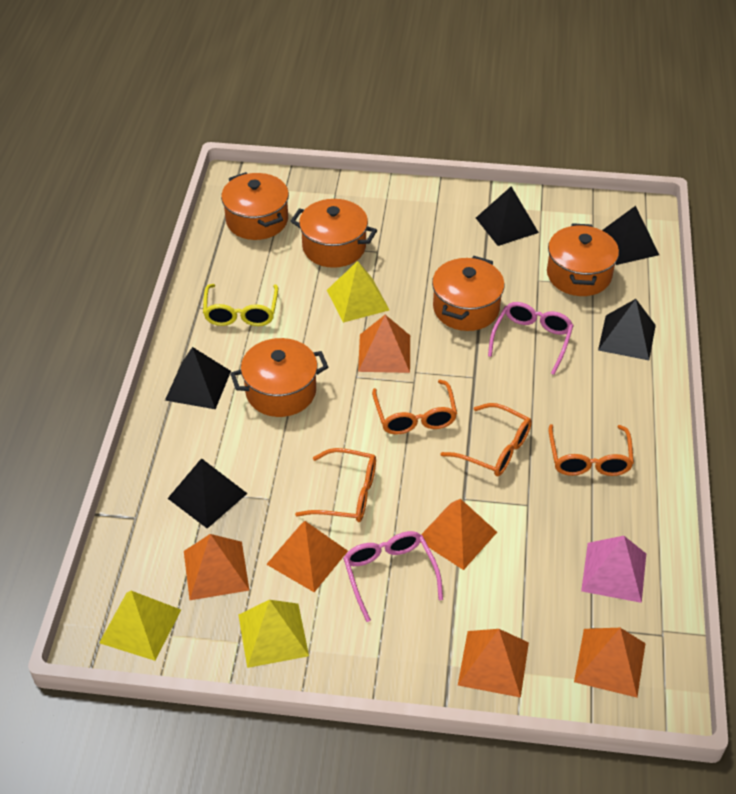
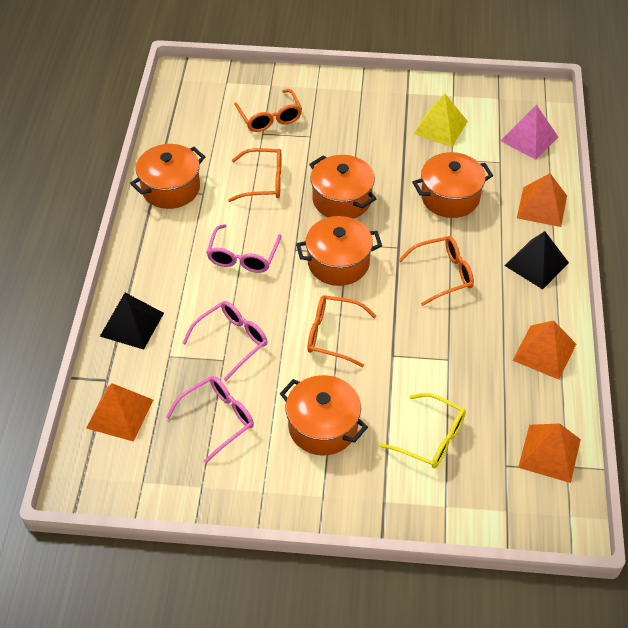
black pyramid: 5 -> 2
orange pyramid: 6 -> 4
pink glasses: 2 -> 3
yellow pyramid: 3 -> 1

